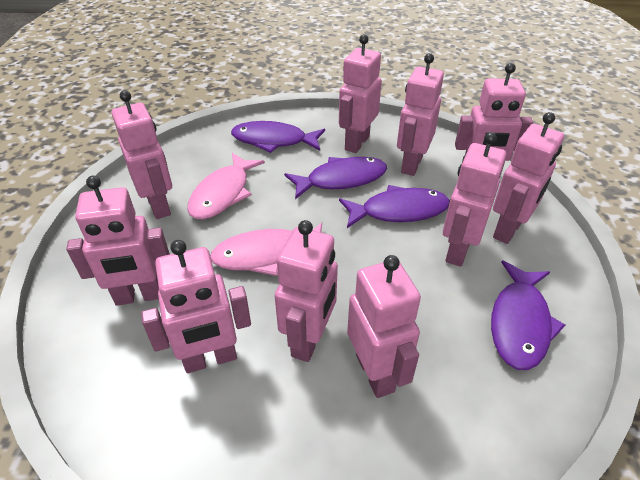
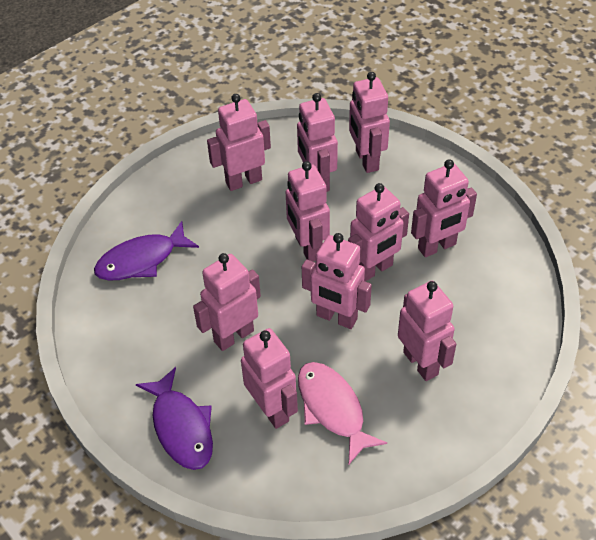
pink fish: 2 -> 1
purple fish: 4 -> 2

